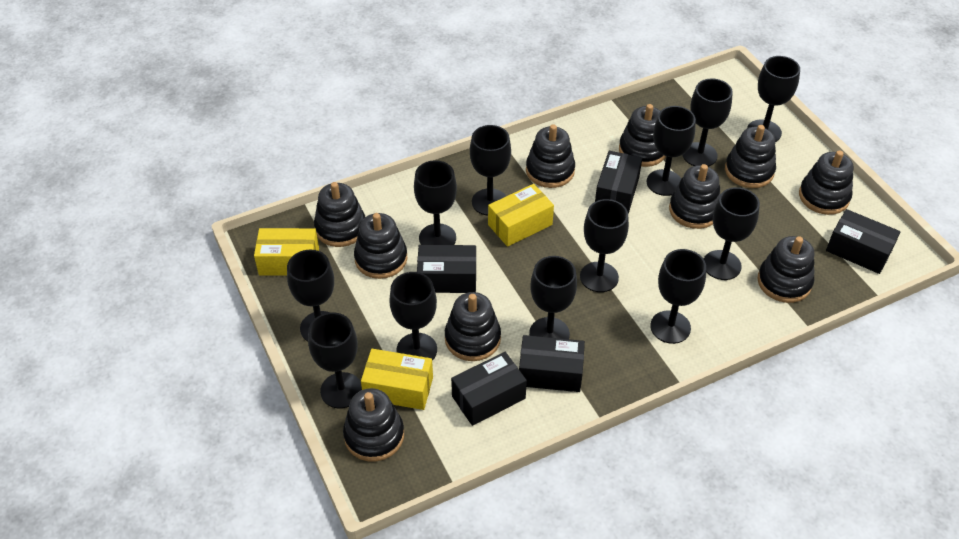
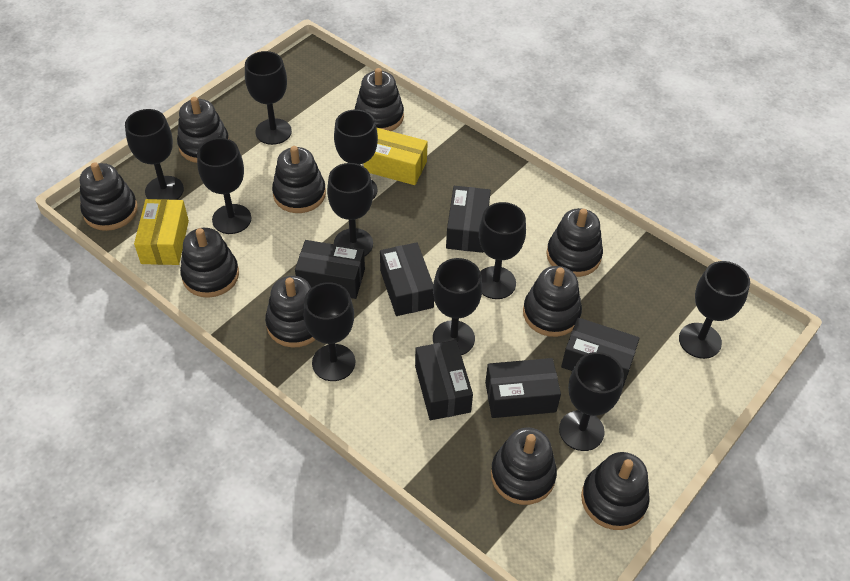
black box: 5 -> 6
black goblet: 12 -> 10
yellow box: 3 -> 2

